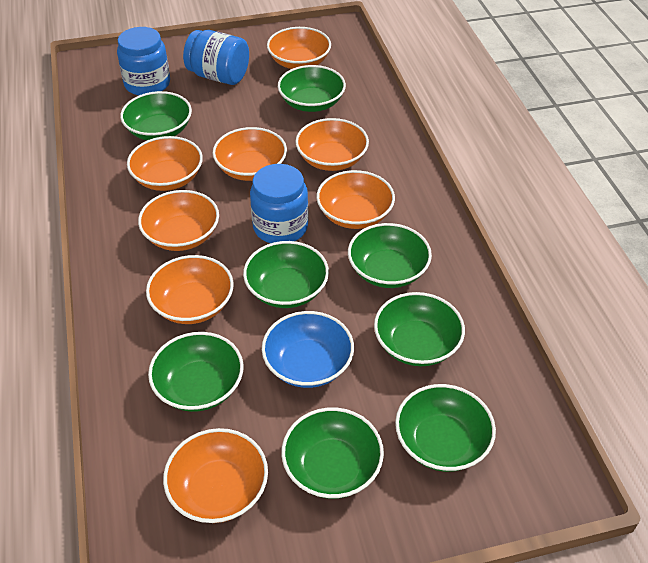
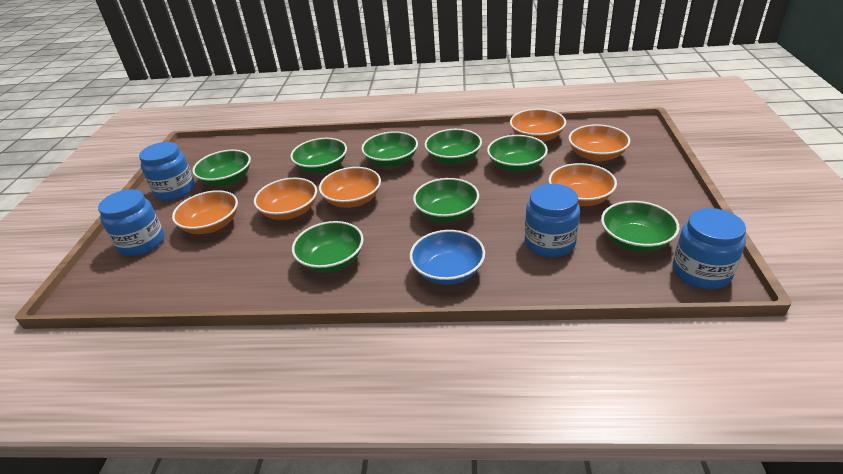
blue jar: 3 -> 4
orange bowl: 8 -> 6

